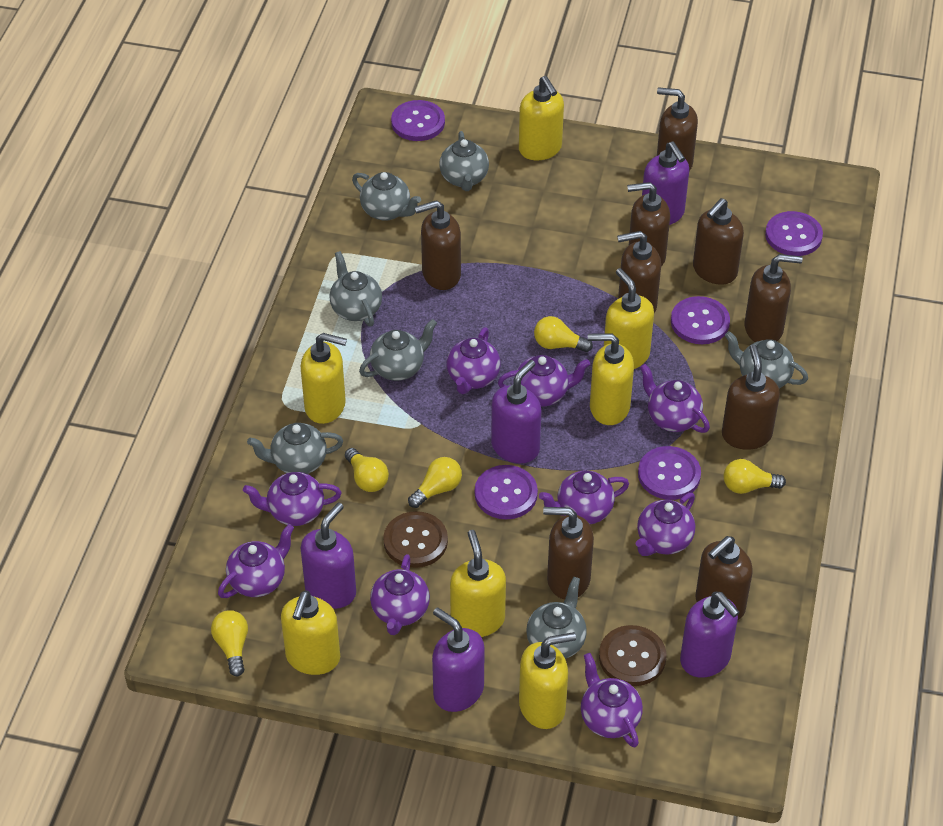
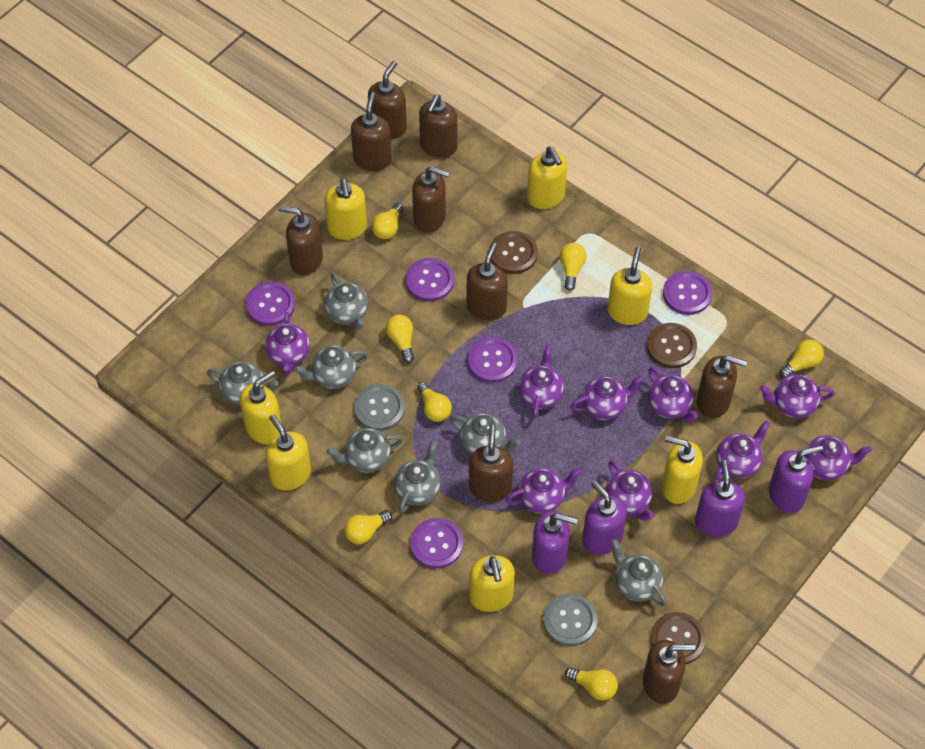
brown button: 2 -> 3
grey button: 0 -> 2
purple soap dispenser: 5 -> 4
yellow light bulb: 5 -> 7

